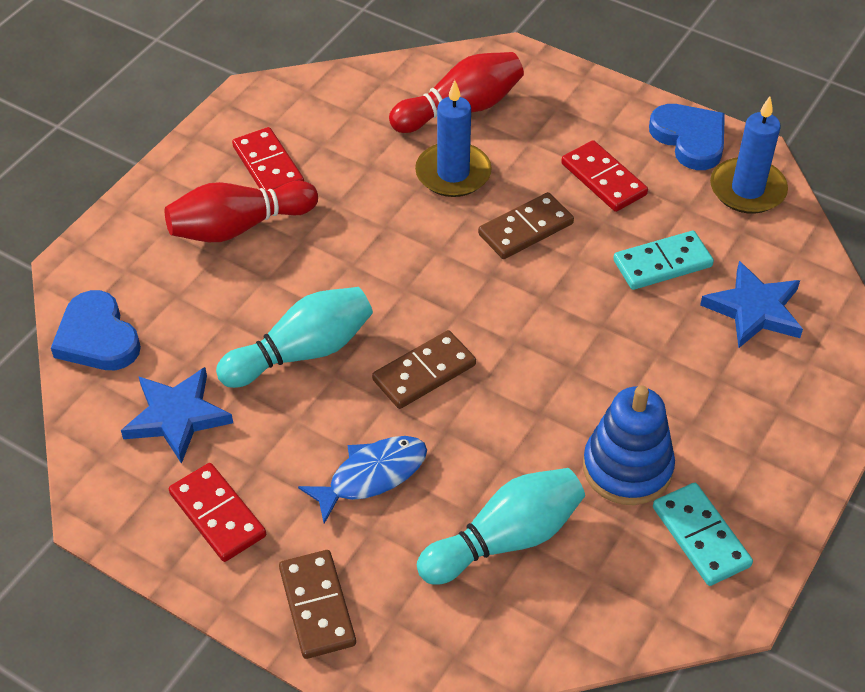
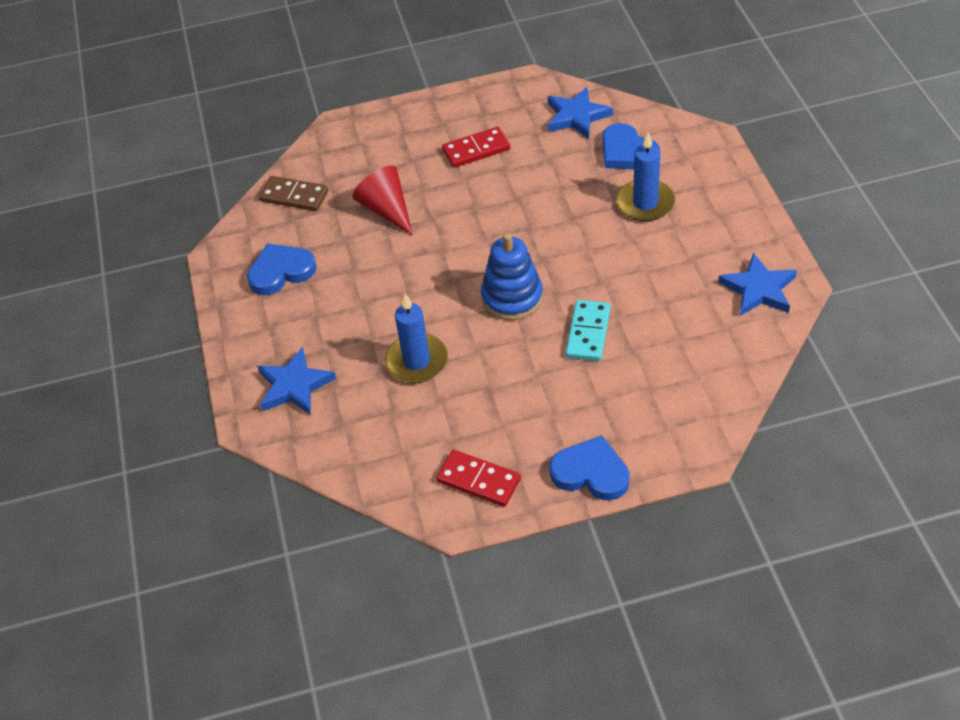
blue fish: 1 -> 0
blue heart: 2 -> 3
blue star: 2 -> 3
brown domino: 3 -> 1
red bowling pin: 2 -> 0
red cone: 0 -> 1
red domino: 3 -> 2
turquoise bowling pin: 2 -> 0
turquoise domino: 2 -> 1

